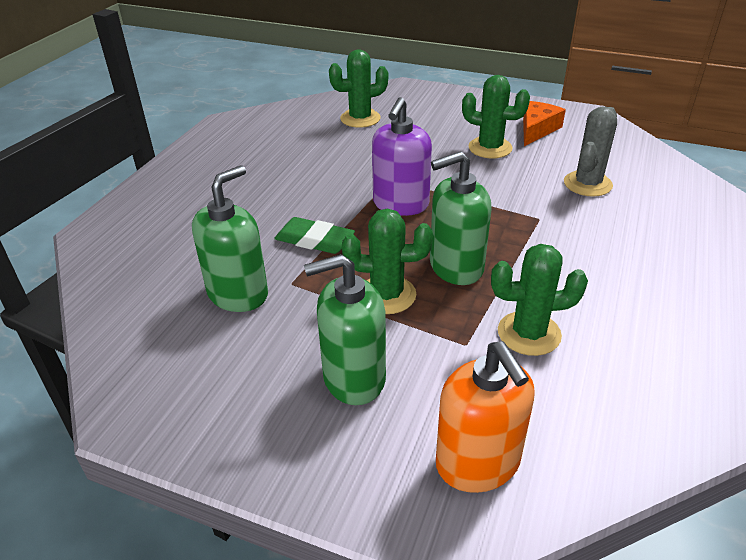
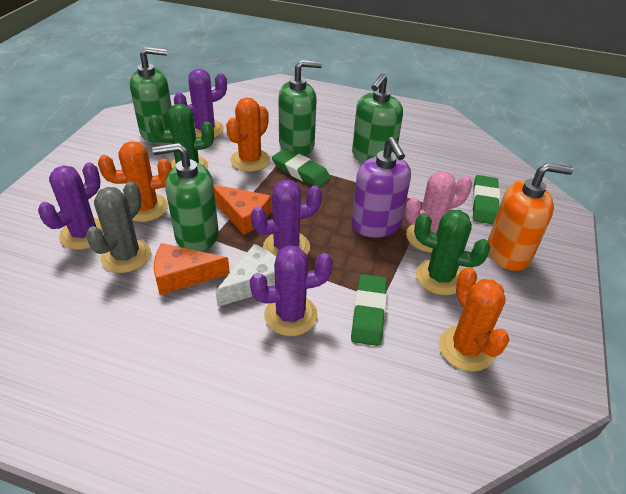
green cactus: 4 -> 2
green eraser: 1 -> 3
green soap dispenser: 3 -> 4
orange cactus: 0 -> 3
orange cheese: 1 -> 2
pink cactus: 0 -> 1
purple cactus: 0 -> 4
white cheese: 0 -> 1

